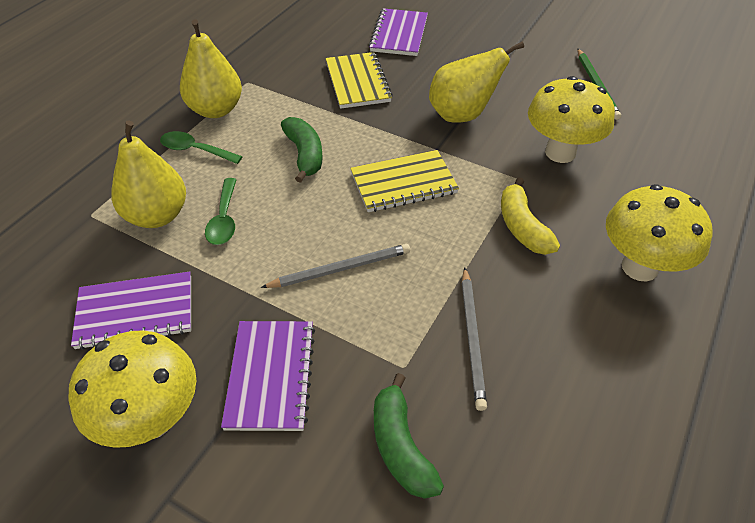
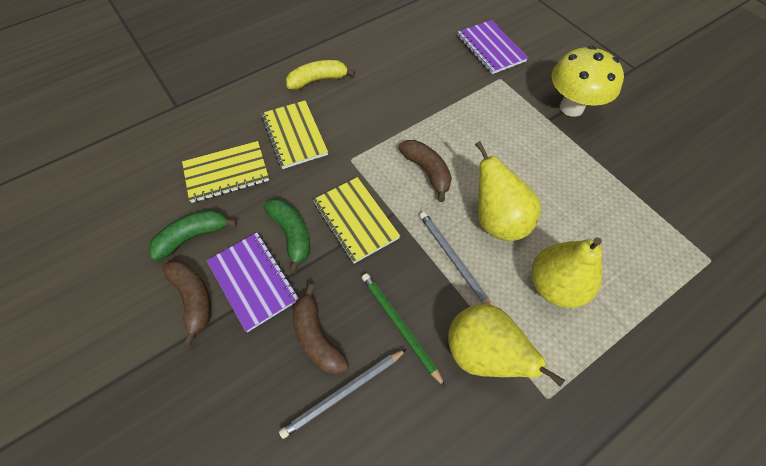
brown banana: 0 -> 3
green spoon: 2 -> 0
purple notebook: 3 -> 2
yellow mushroom: 3 -> 1
yellow notebook: 2 -> 3

